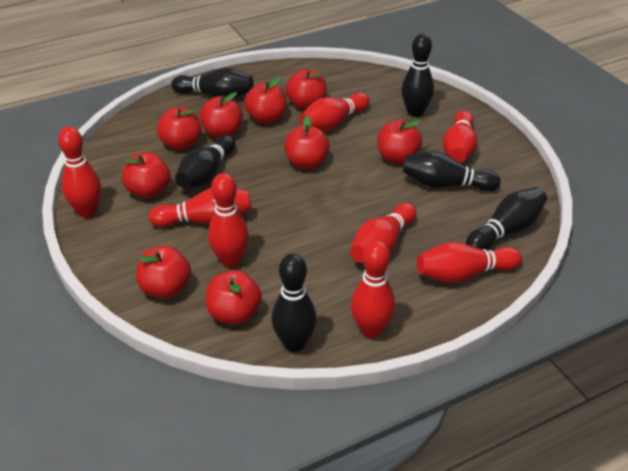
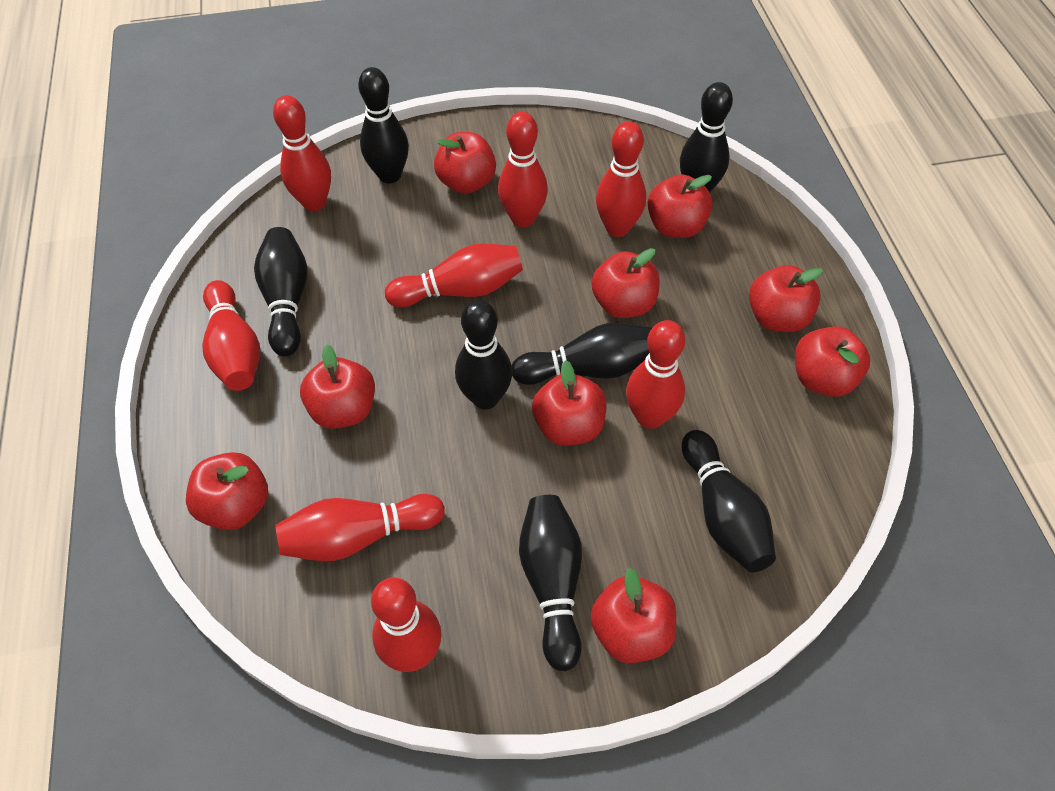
black bowling pin: 6 -> 7

